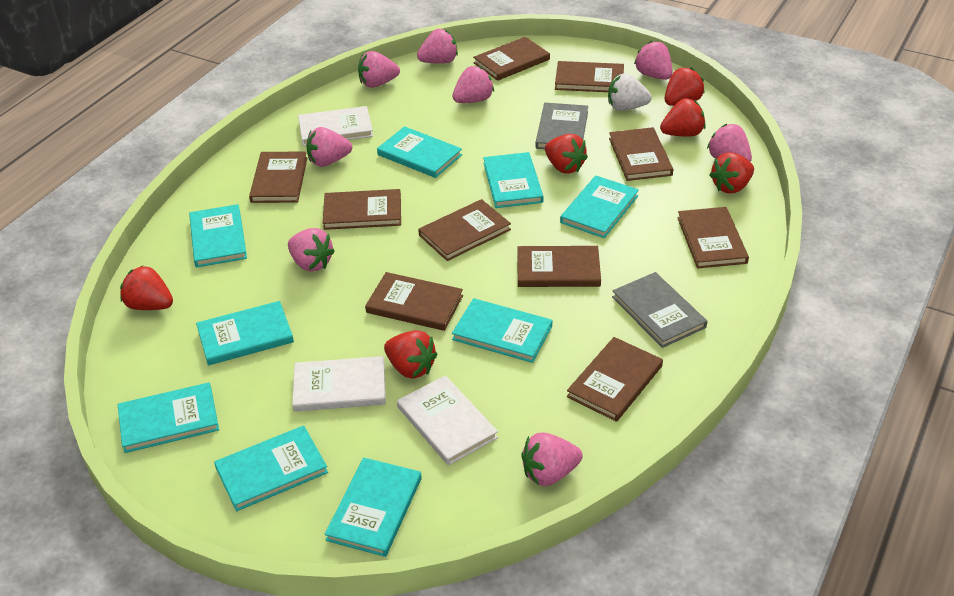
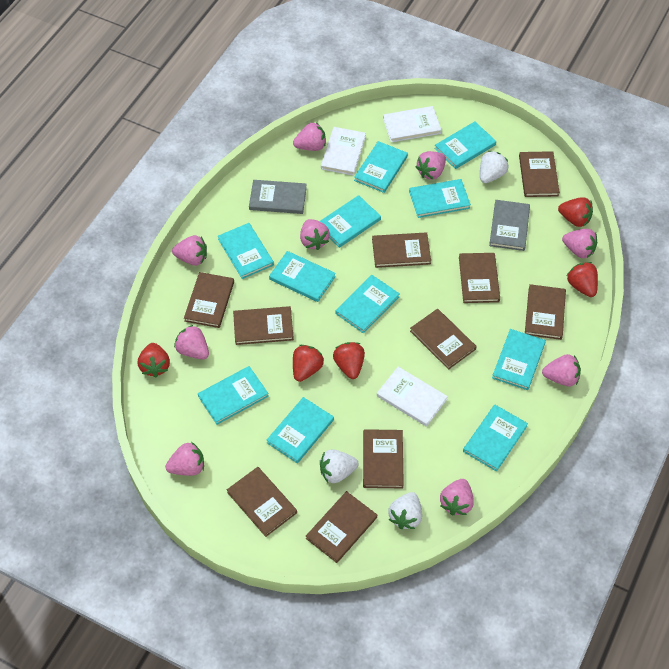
pink strawberry: 8 -> 9
red strawberry: 6 -> 5
turquoise book: 9 -> 11
white strawberry: 1 -> 3

